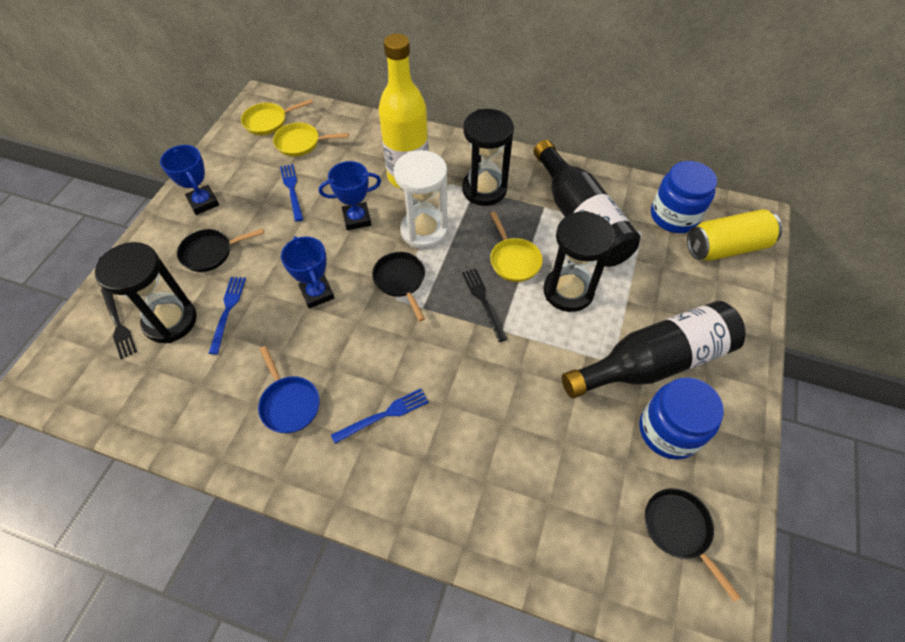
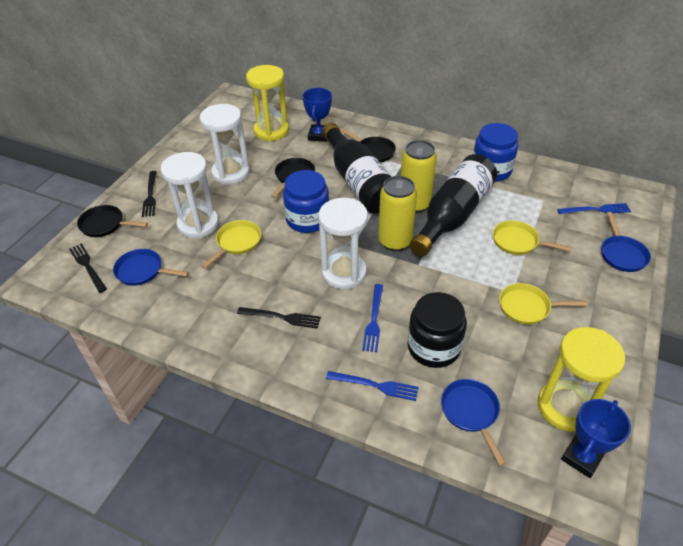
black fork: 2 -> 3
black hourglass: 3 -> 0
black jar: 0 -> 1
blue pan: 1 -> 3
blue trophy: 3 -> 2
white hourglass: 1 -> 3
yellow bottle: 1 -> 0
yellow can: 1 -> 2
yellow hourglass: 0 -> 2

